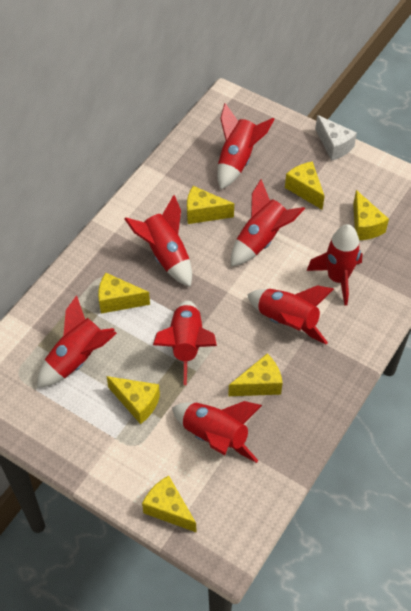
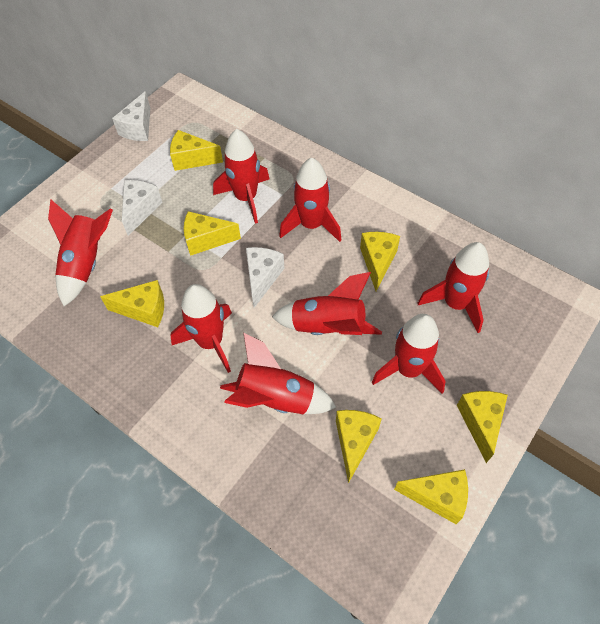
white cheese: 1 -> 3

